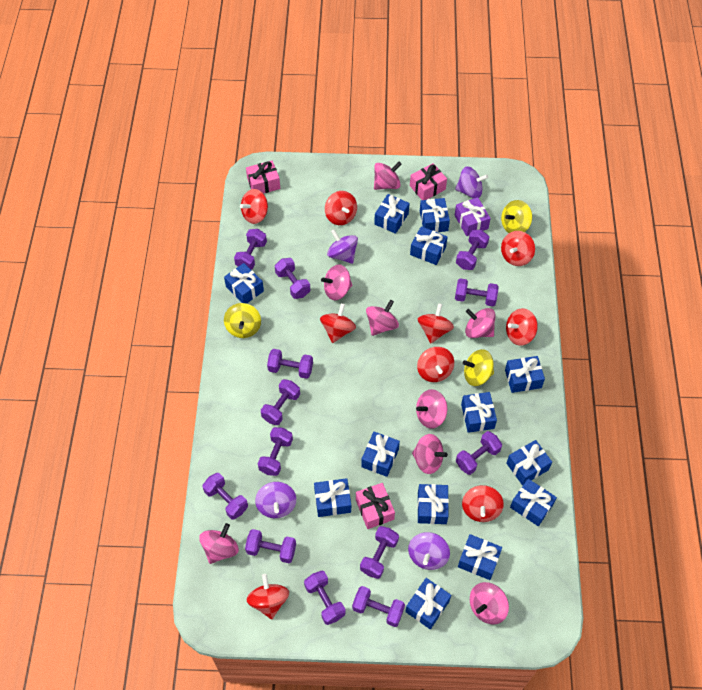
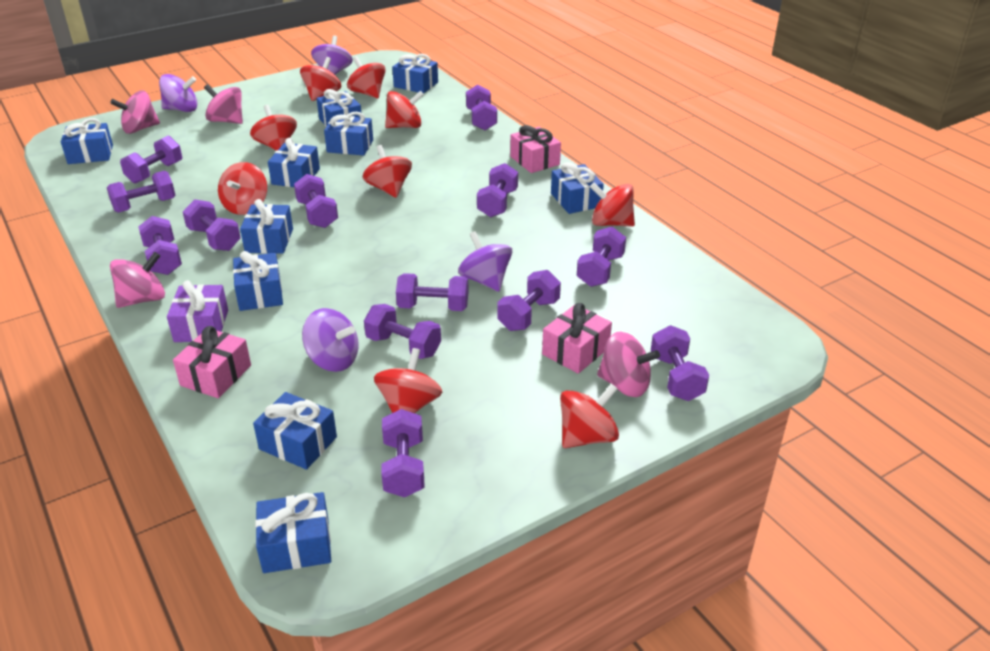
blue gift: 13 -> 10
pink spinning top: 8 -> 4
yellow spinning top: 3 -> 0

